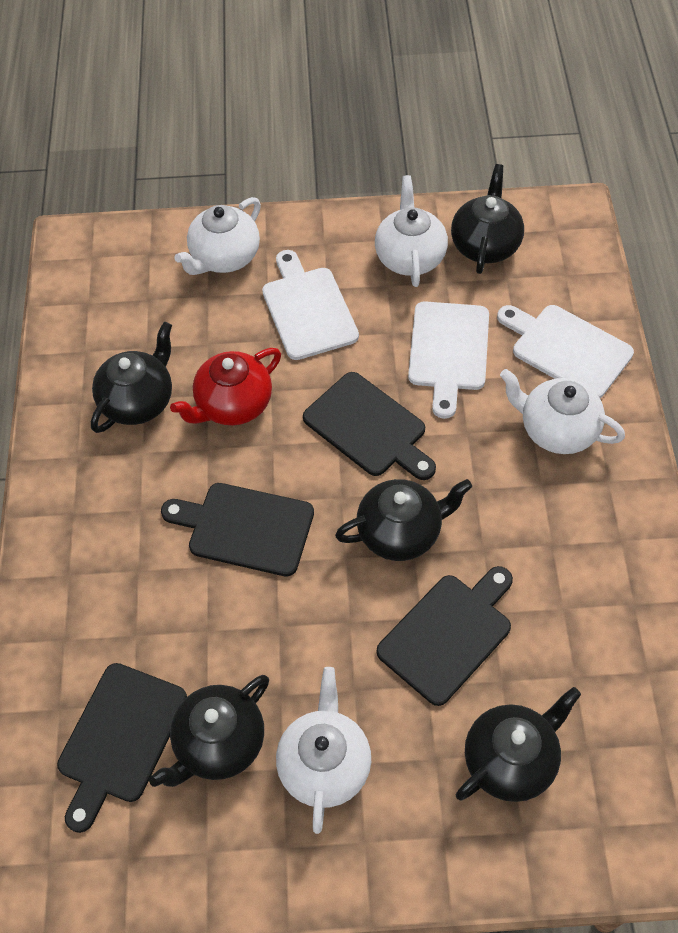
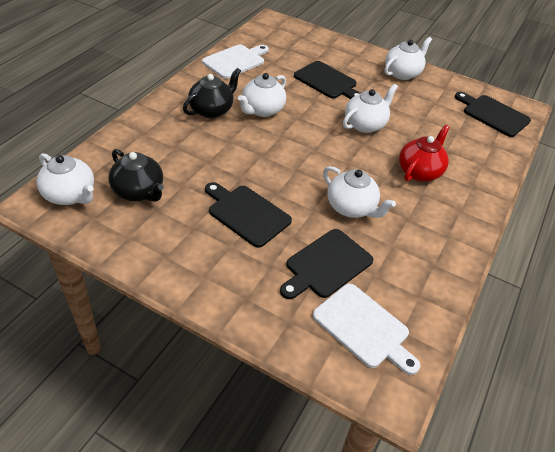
black teapot: 5 -> 2
white cutting board: 3 -> 2
white teapot: 4 -> 5

